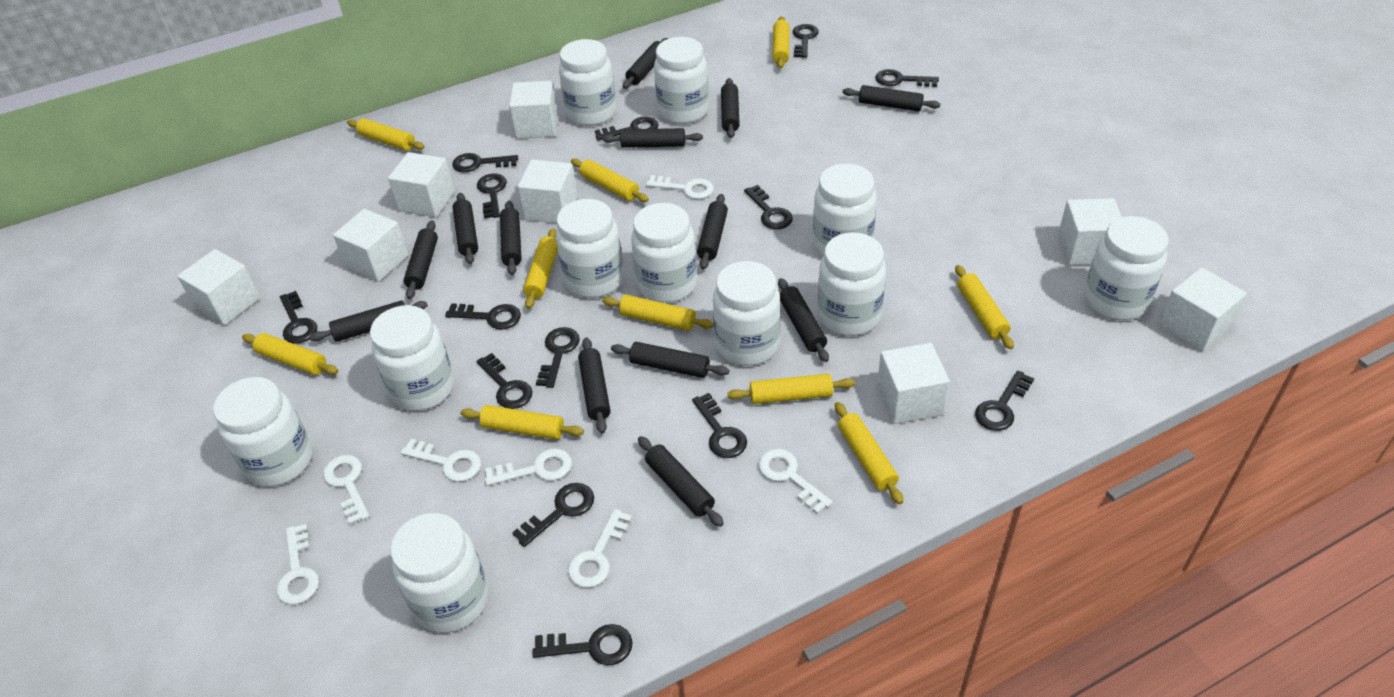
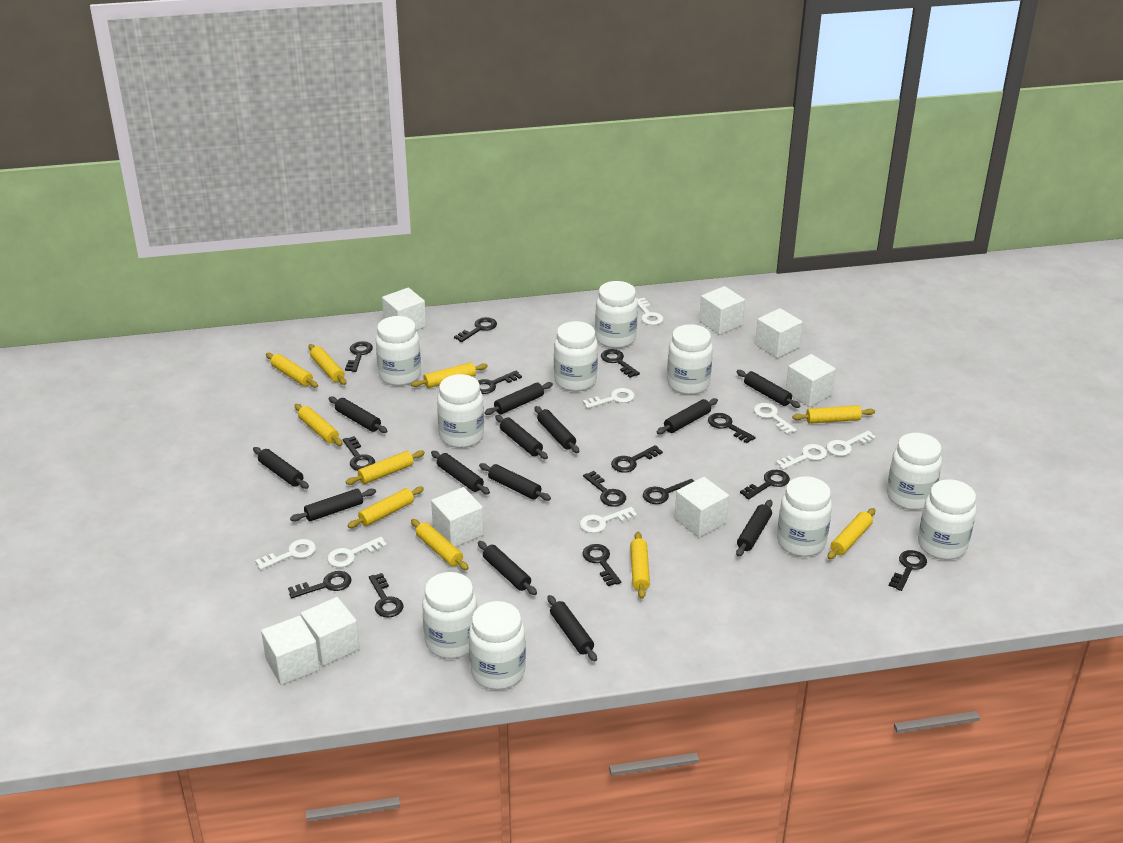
white jar: 11 -> 10
white key: 7 -> 8

